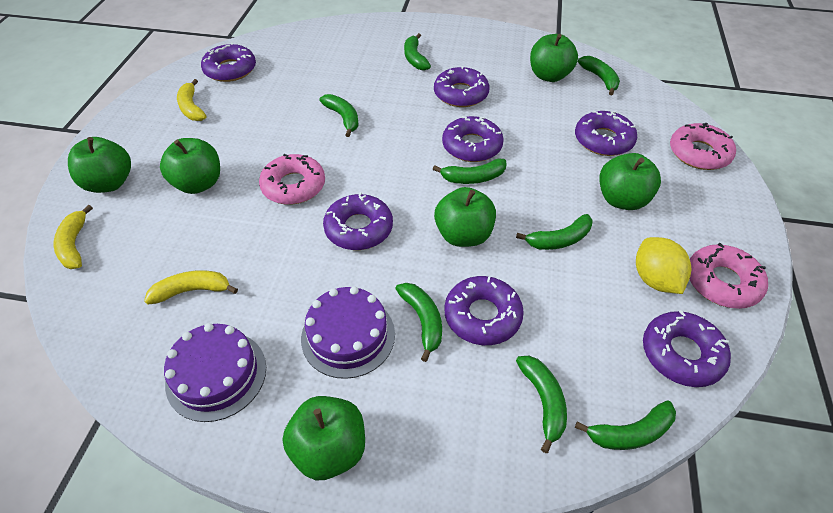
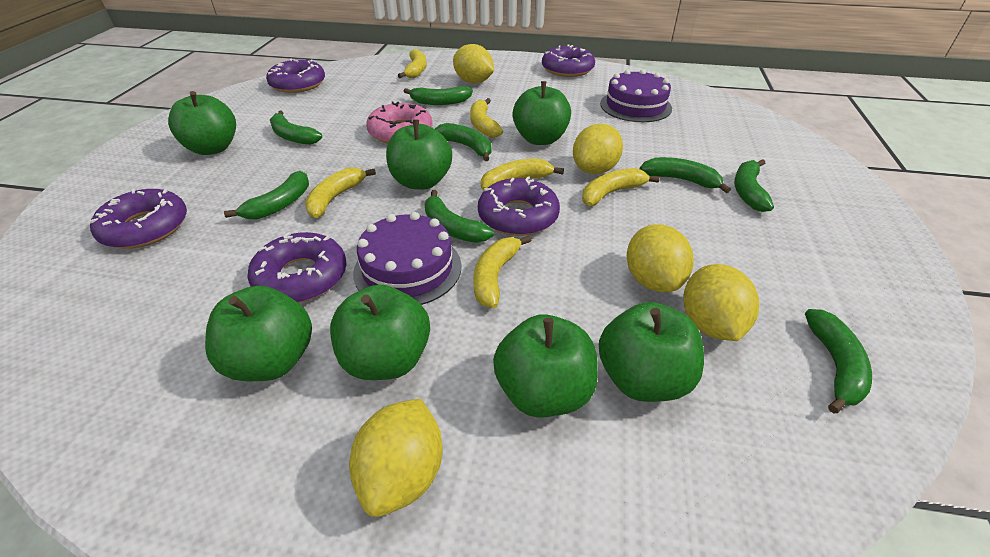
green apple: 6 -> 7
pink donut: 3 -> 1
purple donut: 7 -> 5
yellow banana: 3 -> 6
yellow lemon: 1 -> 5

